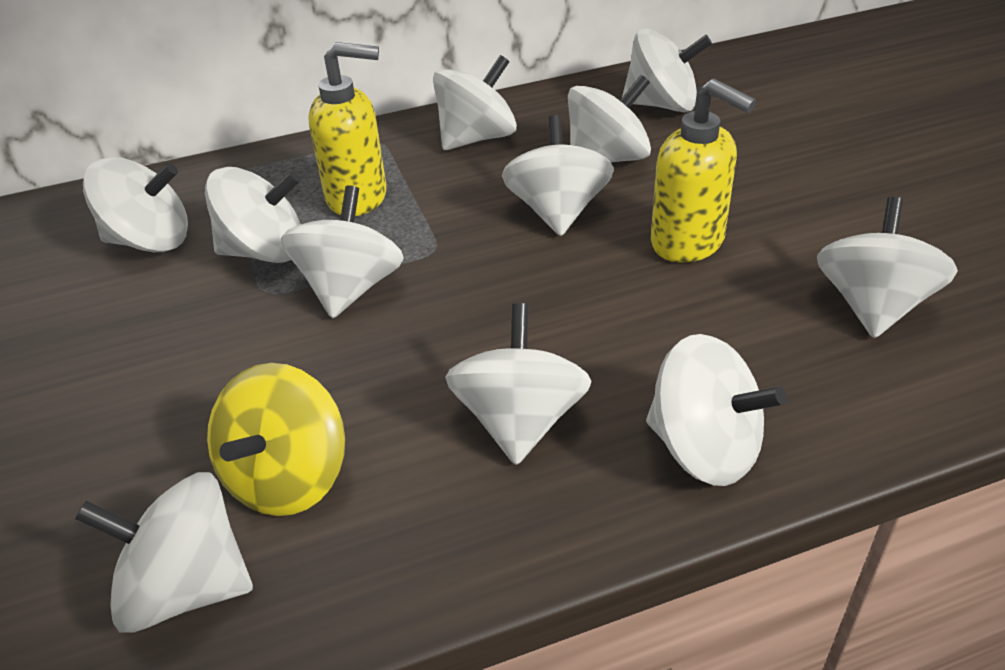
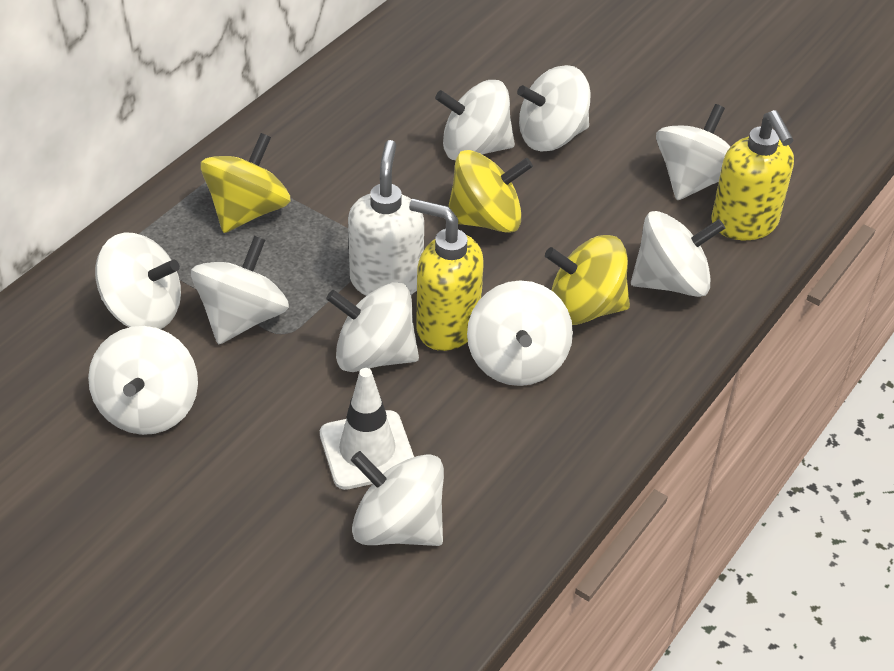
white soap dispenser: 0 -> 1
white spinning top: 11 -> 10
white traffic cone: 0 -> 1
yellow spinning top: 1 -> 3

